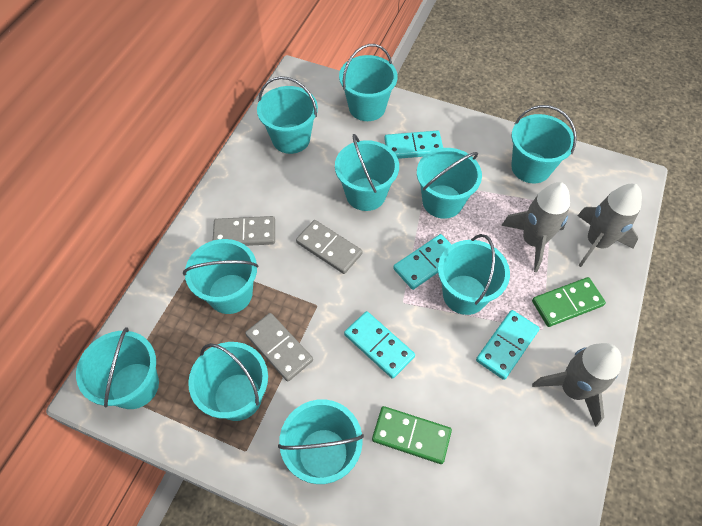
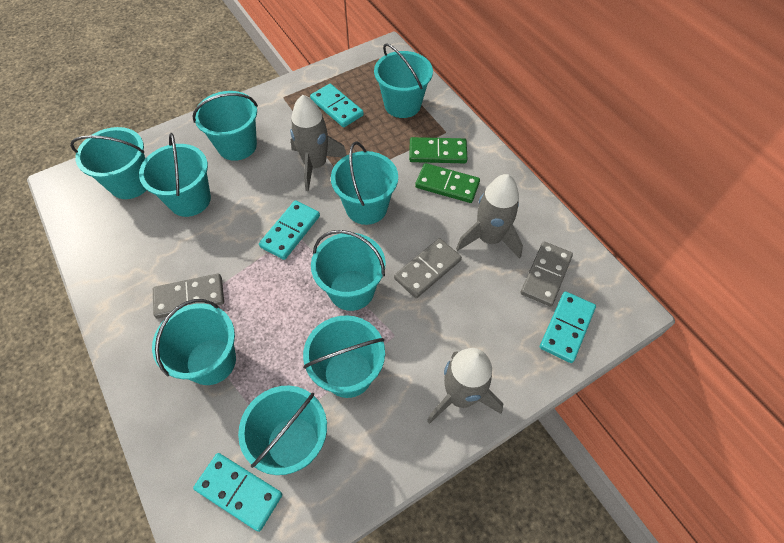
turquoise bucket: 10 -> 9

